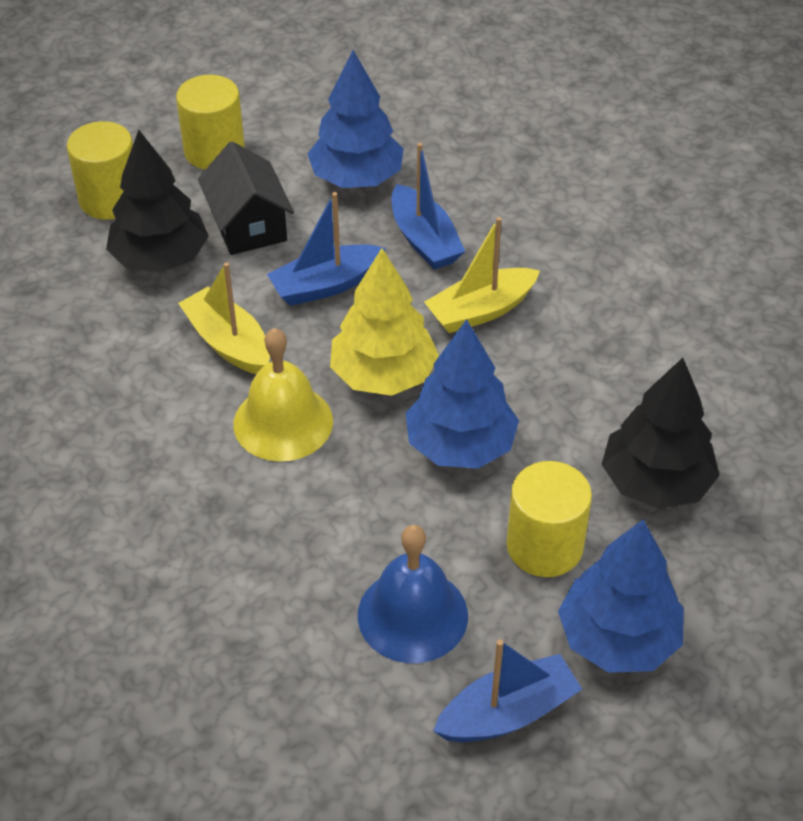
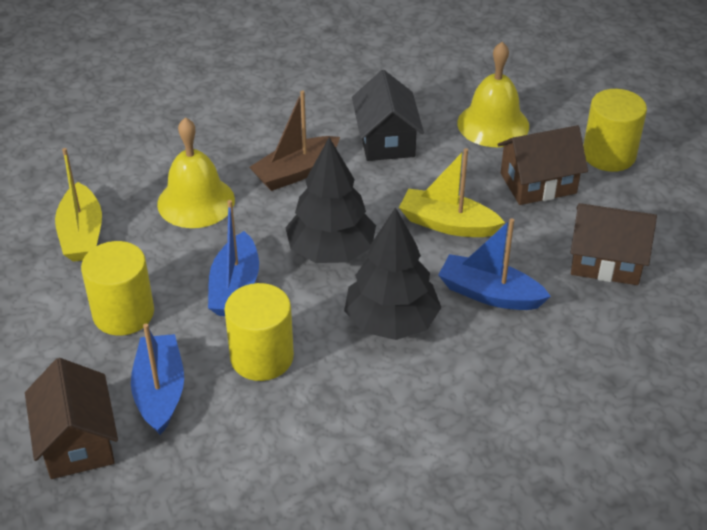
blue bell: 1 -> 0
blue tree: 3 -> 0
brown boat: 0 -> 1
brown house: 0 -> 3
yellow bell: 1 -> 2
yellow tree: 1 -> 0

